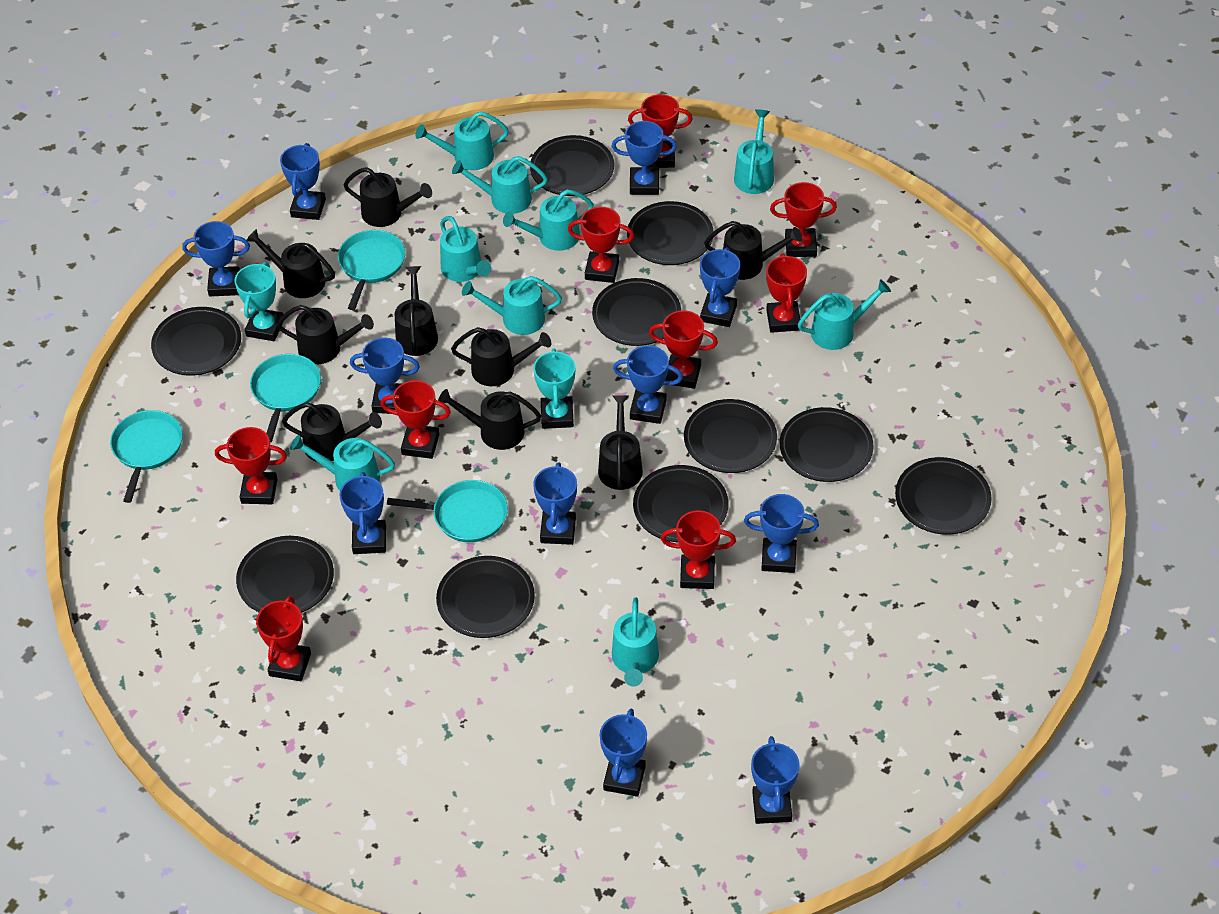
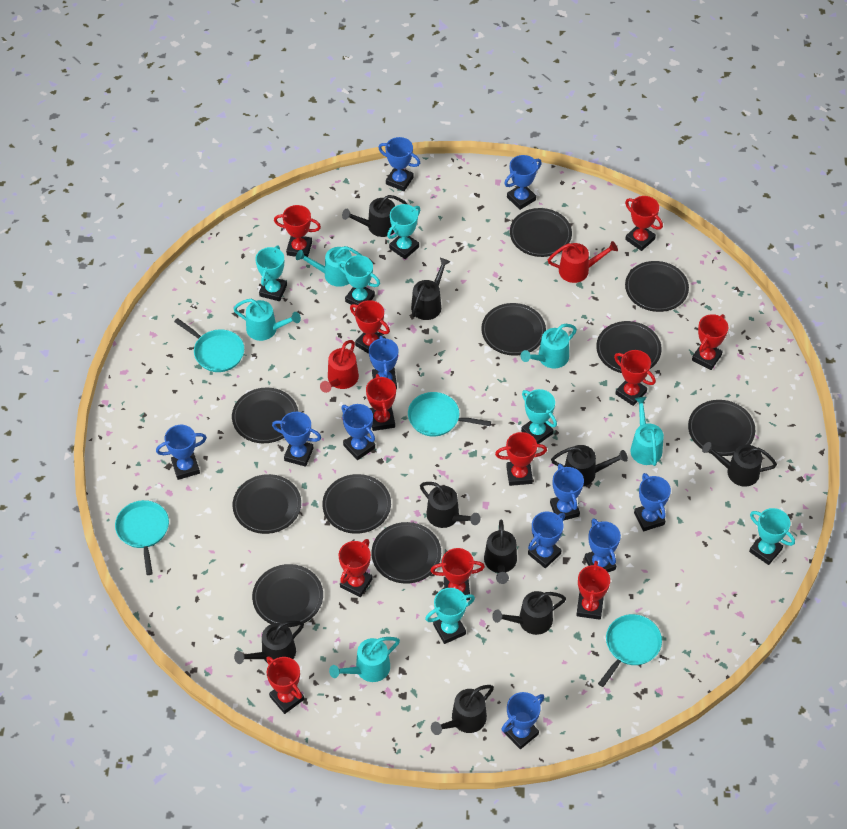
red trophy: 9 -> 11
red watering can: 0 -> 2
turquoise trophy: 2 -> 6
turquoise watering can: 9 -> 5

